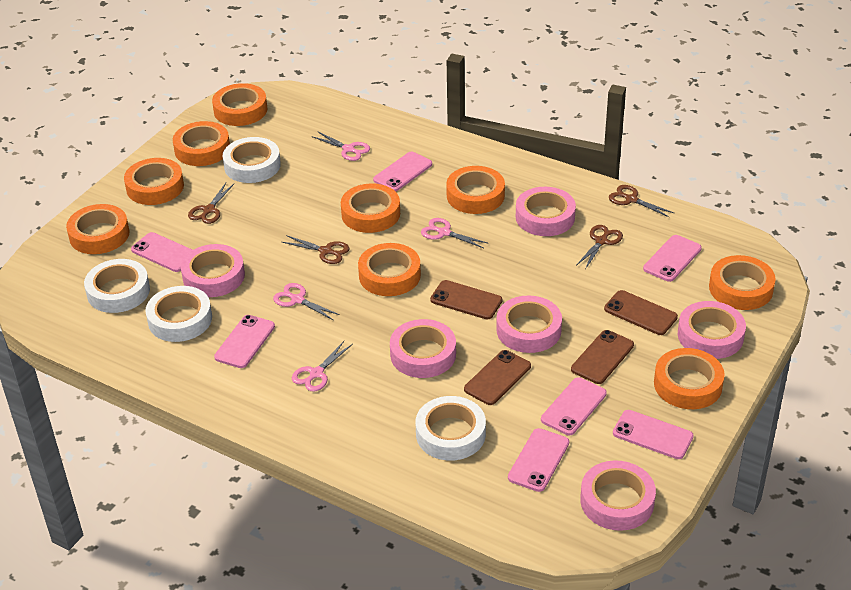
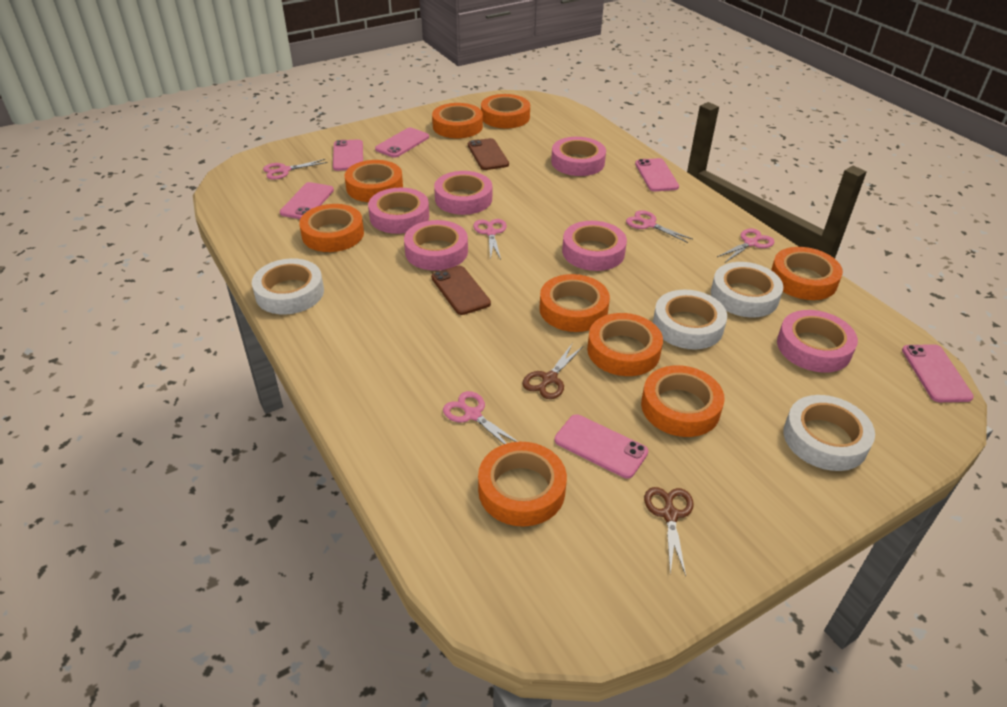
brown phone: 4 -> 2
brown scissors: 4 -> 2
pink phone: 7 -> 6
pink scissors: 4 -> 5

